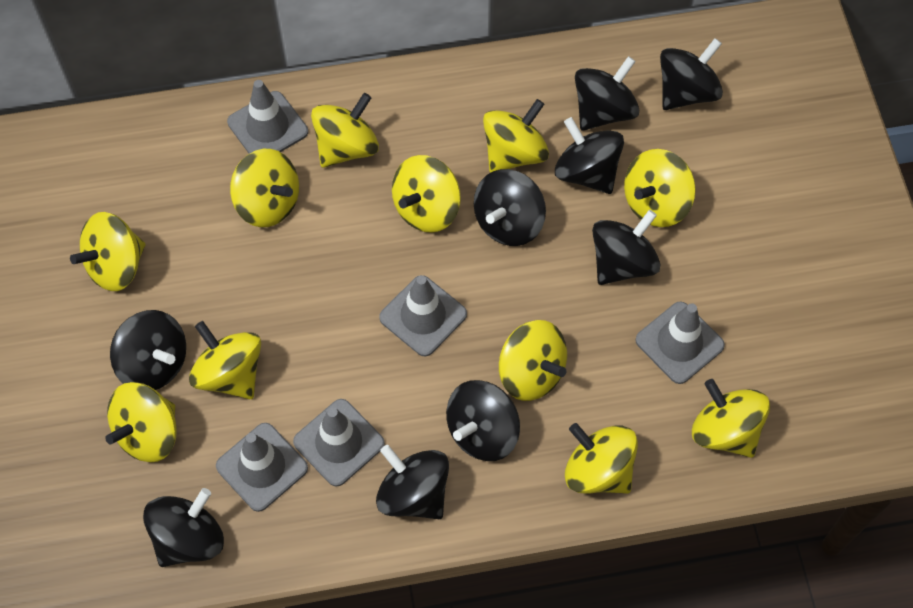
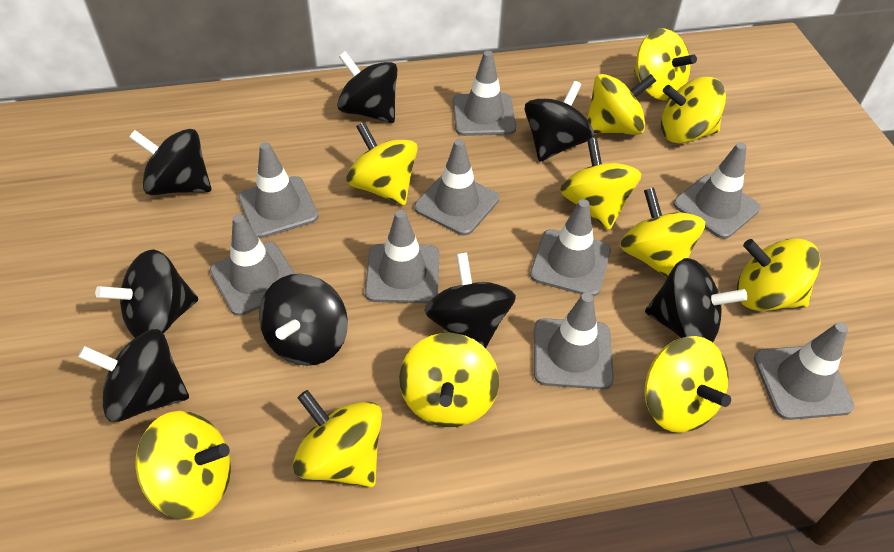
black spinning top: 9 -> 8
grey traffic cone: 5 -> 9

